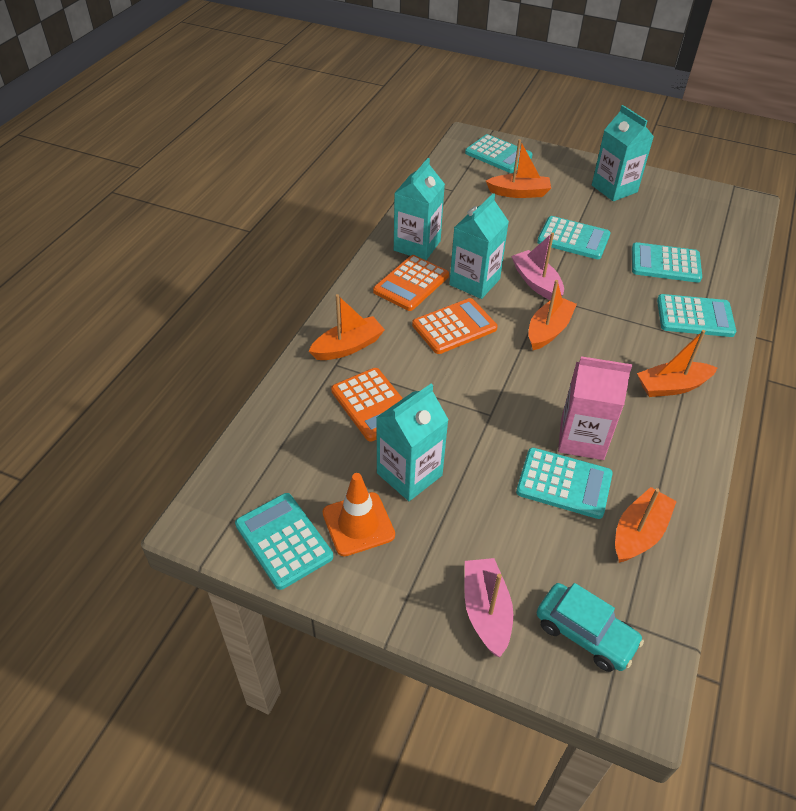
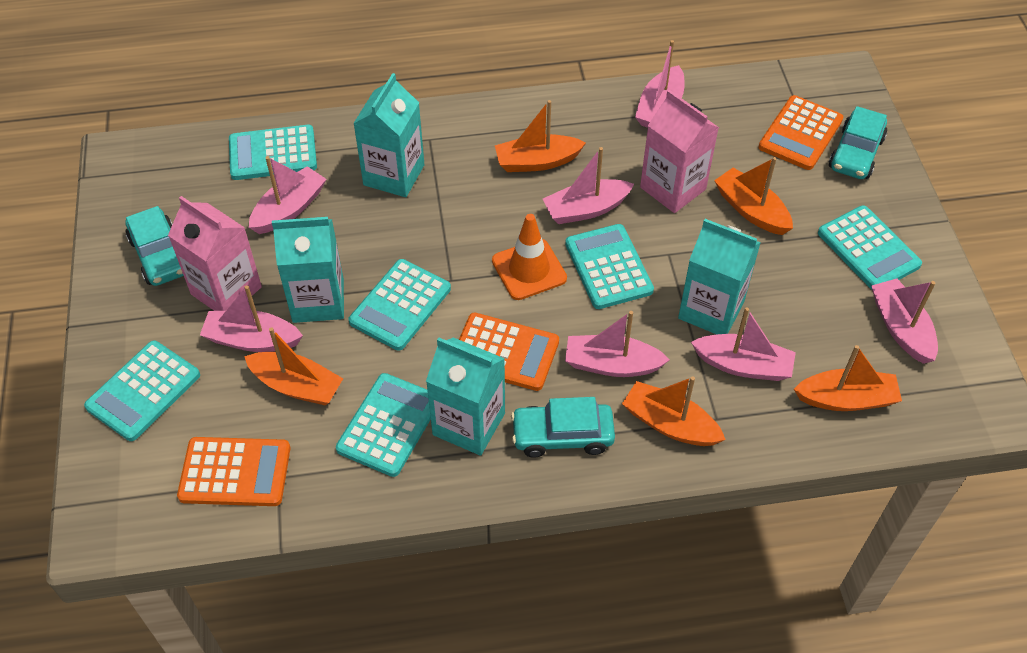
pink boat: 2 -> 7
pink carton: 1 -> 2
turquoise car: 1 -> 3

